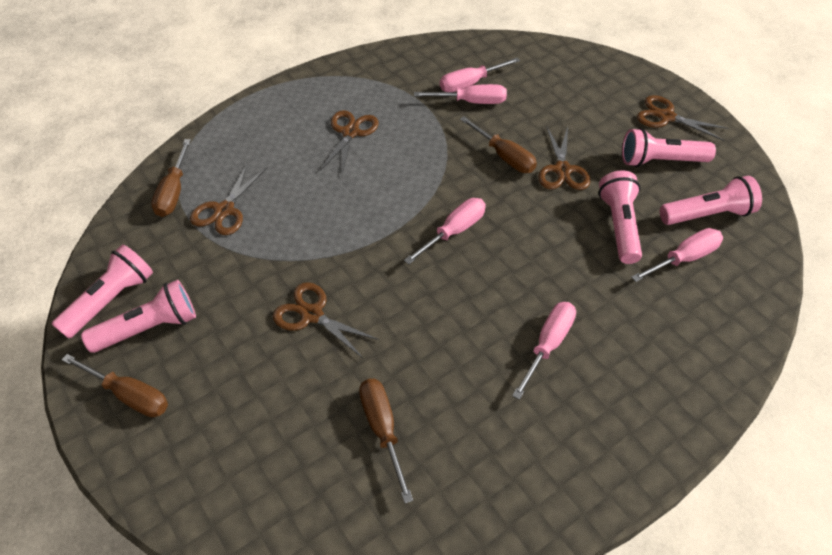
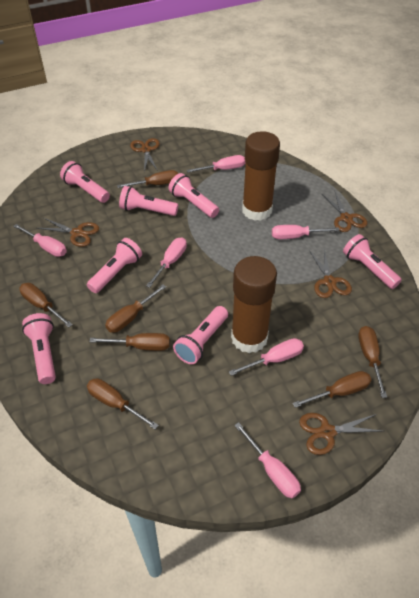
brown glue stick: 0 -> 2
brown screwdriver: 4 -> 7
pink flashlight: 5 -> 7
pink screwdriver: 5 -> 6

